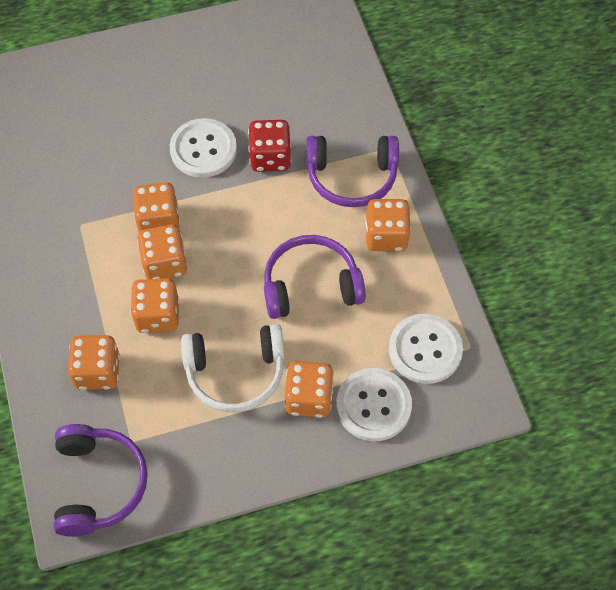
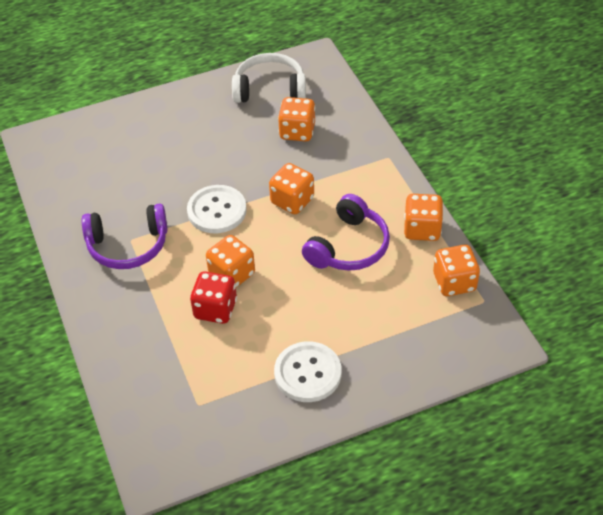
orange dice: 6 -> 5
purple headphones: 3 -> 2
white button: 3 -> 2

